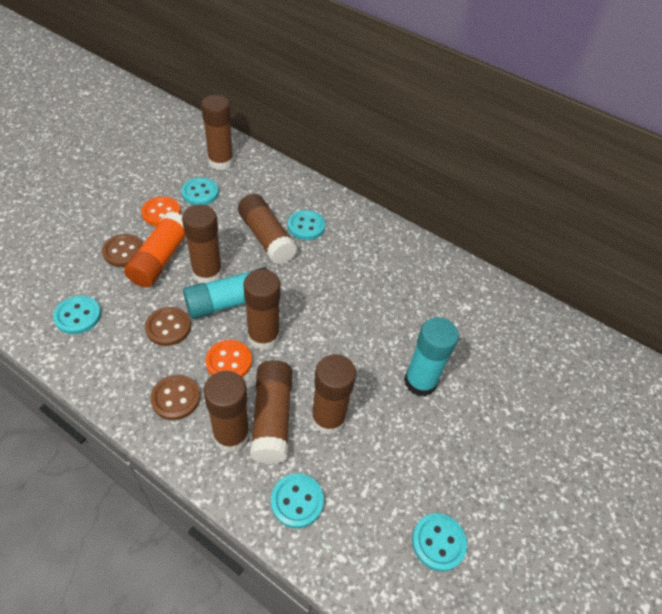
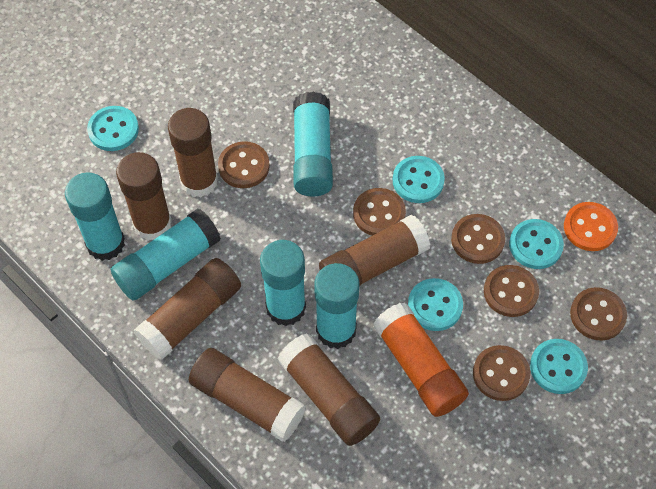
brown button: 3 -> 6
brown glue stick: 7 -> 6
orange button: 2 -> 1
turquoise glue stick: 2 -> 5

